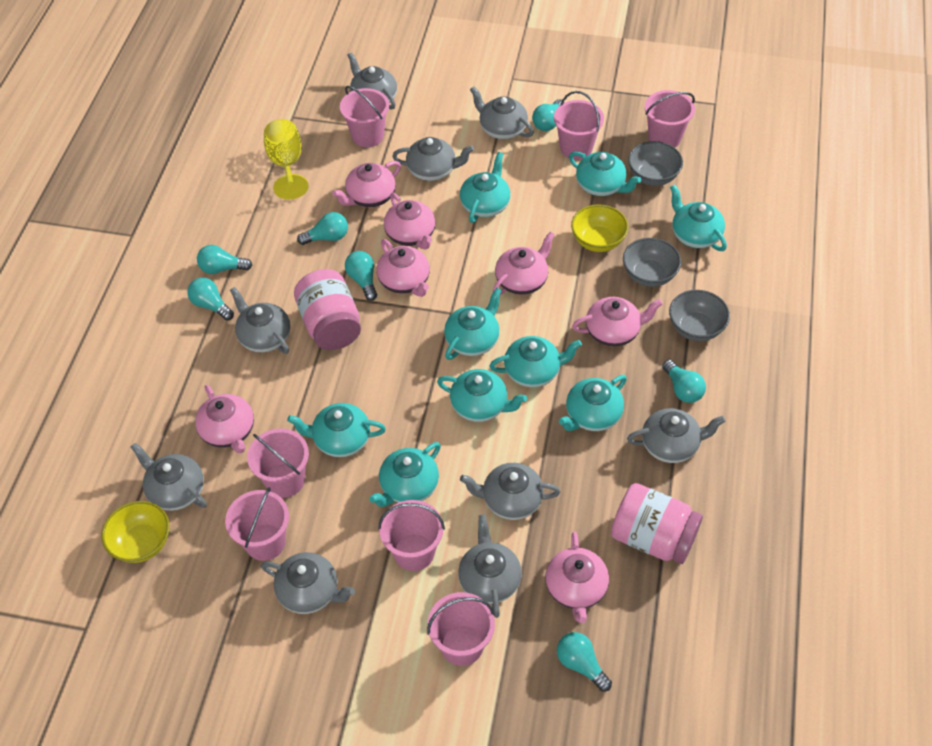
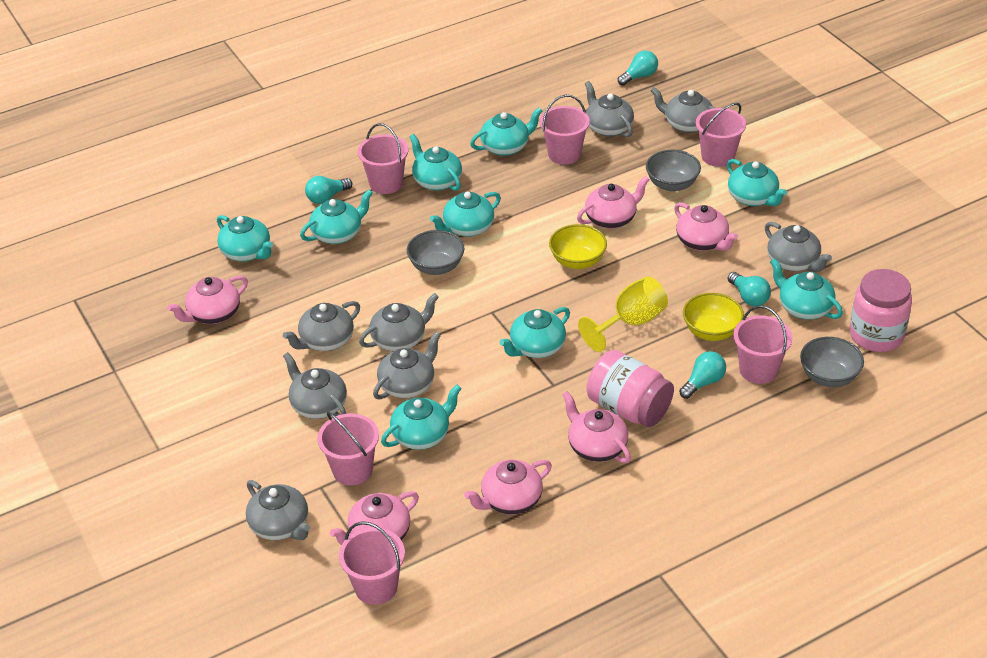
grey teapot: 9 -> 8
pink bucket: 7 -> 6
pink teapot: 7 -> 6
turquoise light bulb: 7 -> 4

